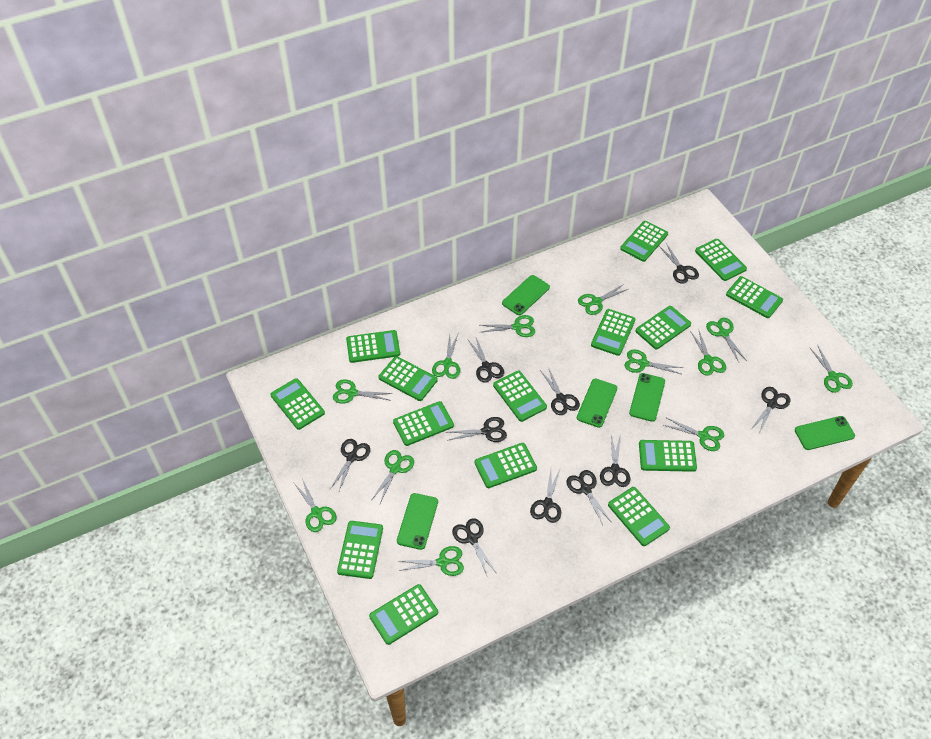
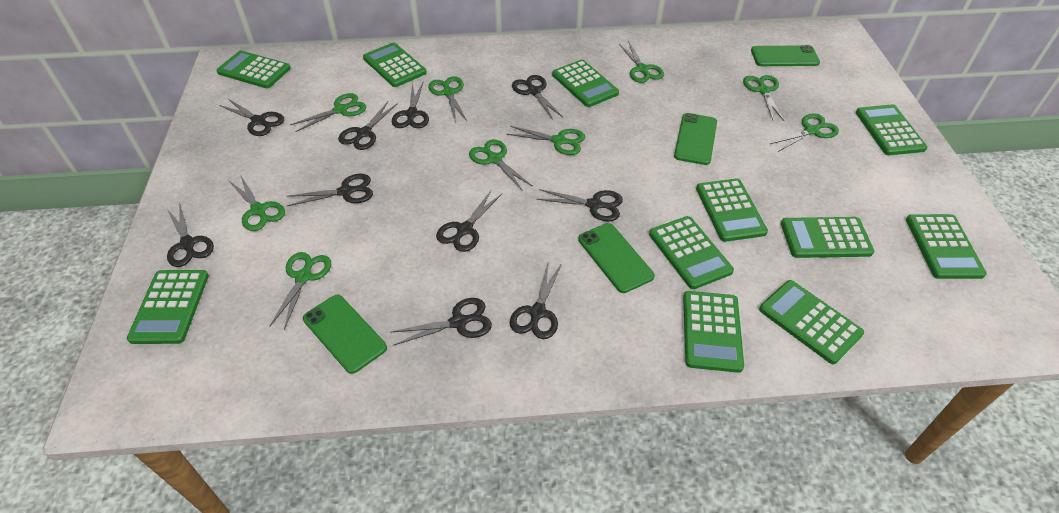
green calculator: 15 -> 11
green phone: 5 -> 4
green scissors: 12 -> 9

